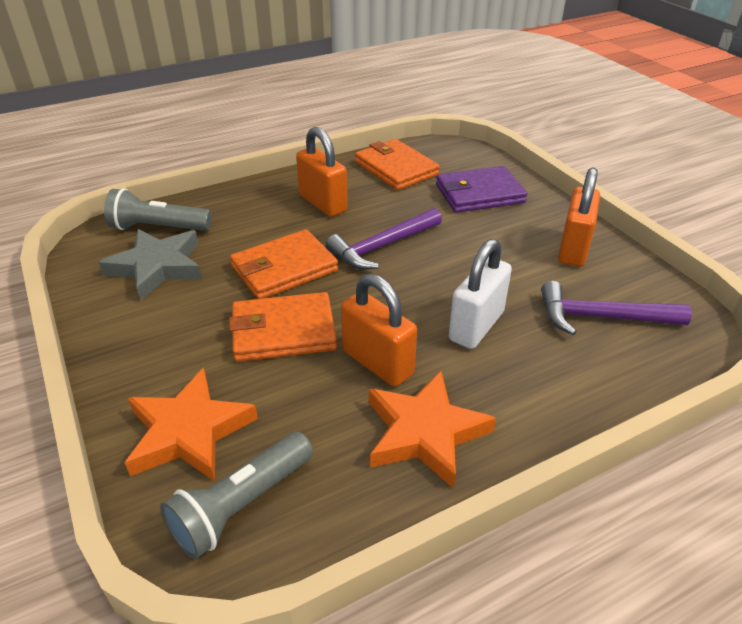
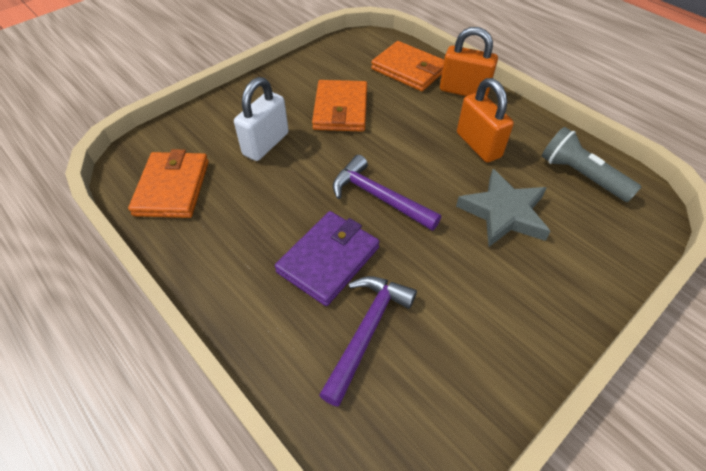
grey flashlight: 2 -> 1
orange padlock: 3 -> 2
orange star: 2 -> 0

